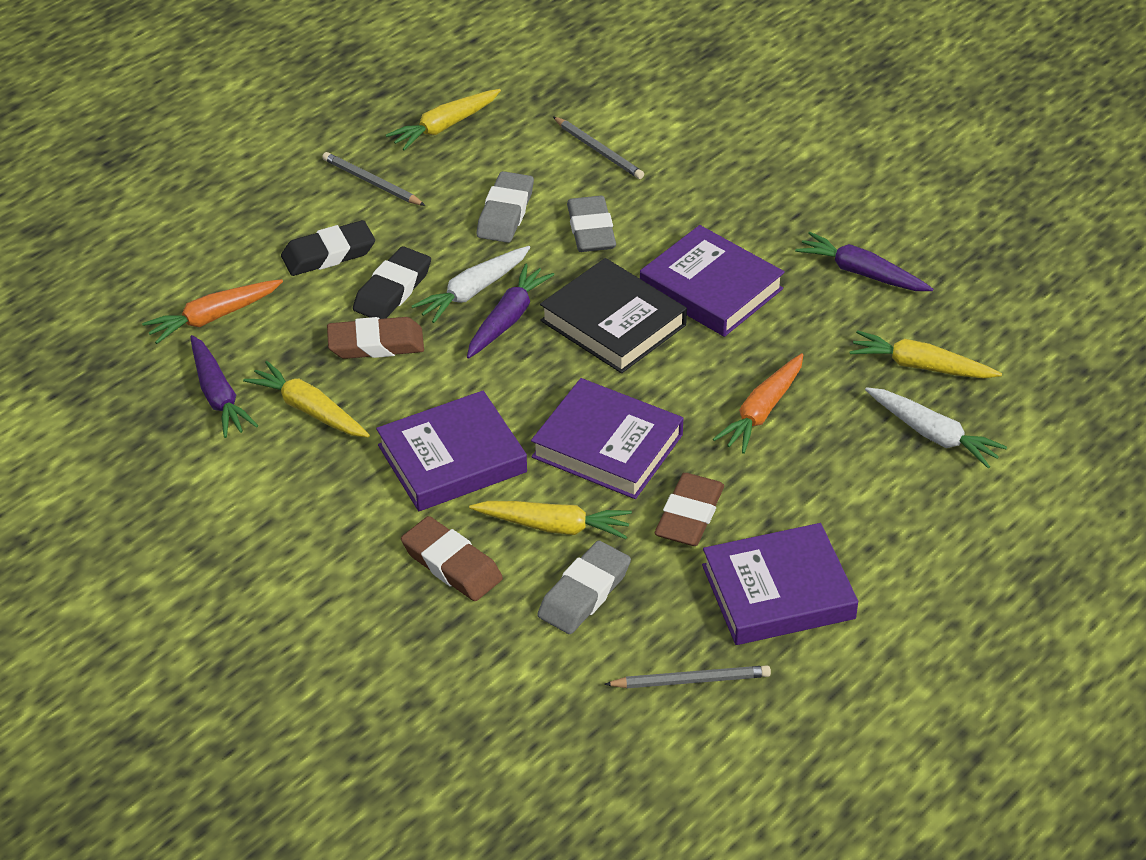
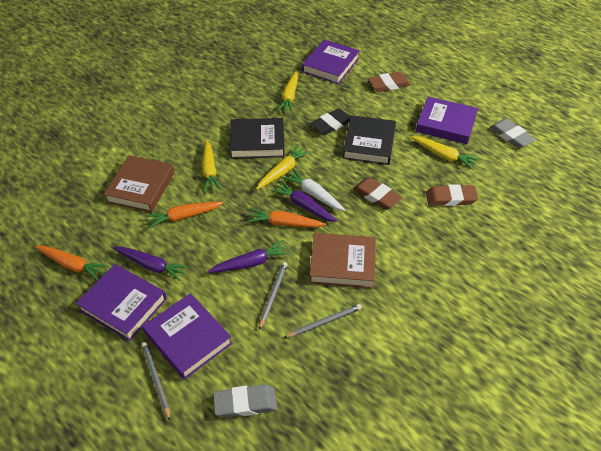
black book: 1 -> 2
black eraser: 2 -> 1
brown book: 0 -> 2
grey eraser: 3 -> 2
orange carrot: 2 -> 3
white carrot: 2 -> 1

